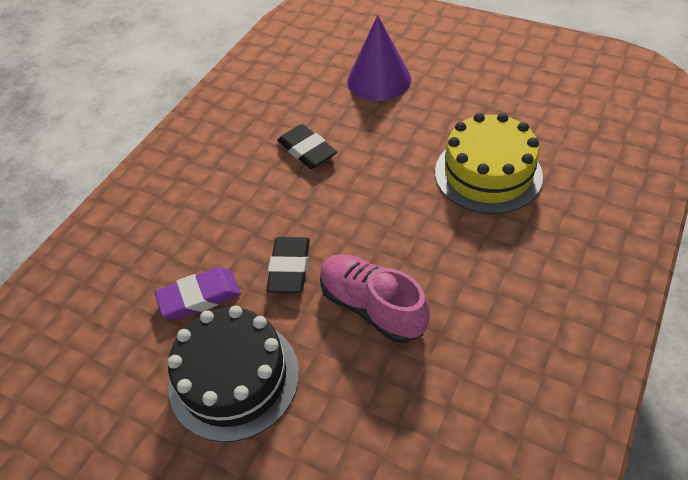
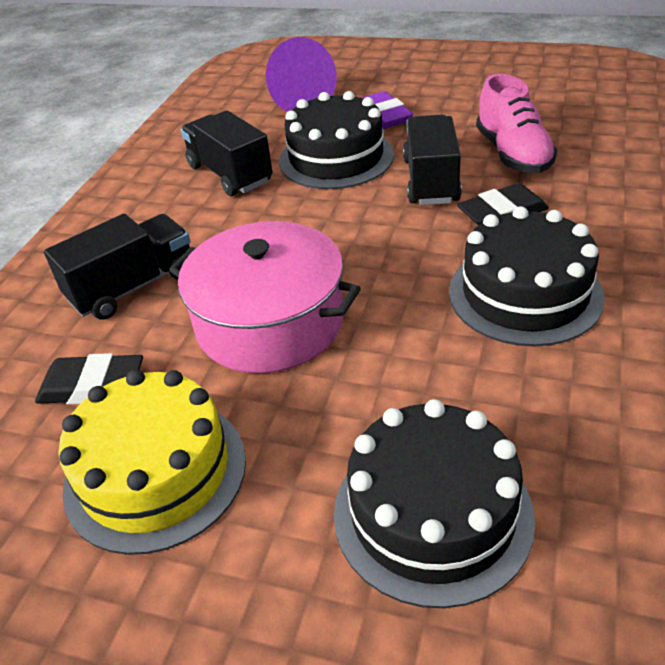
black cake: 1 -> 3
black truck: 0 -> 3
pink pot: 0 -> 1

